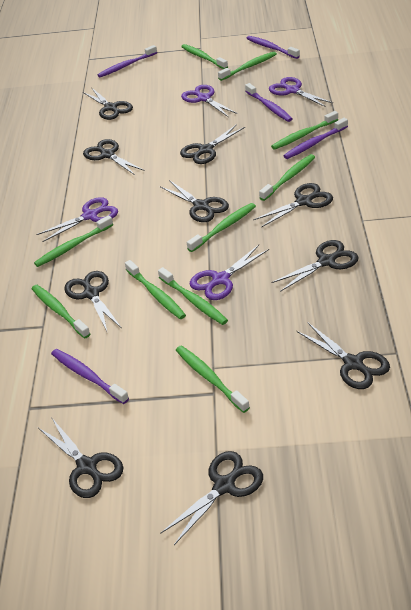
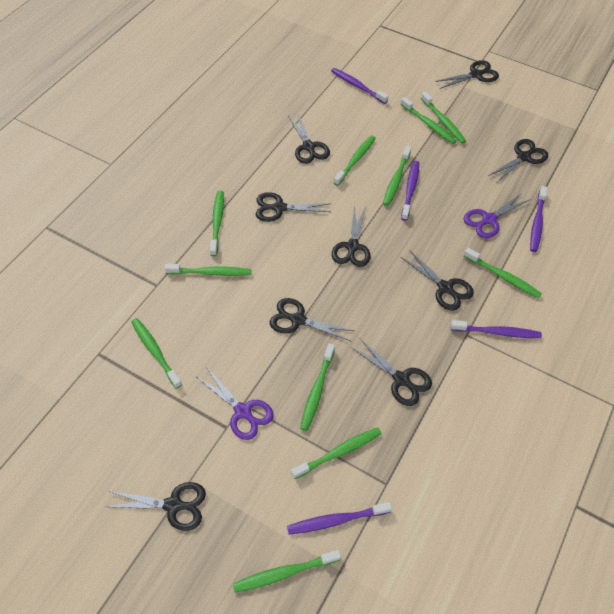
black scissors: 10 -> 9
green toothbrush: 10 -> 11
purple scissors: 4 -> 2

